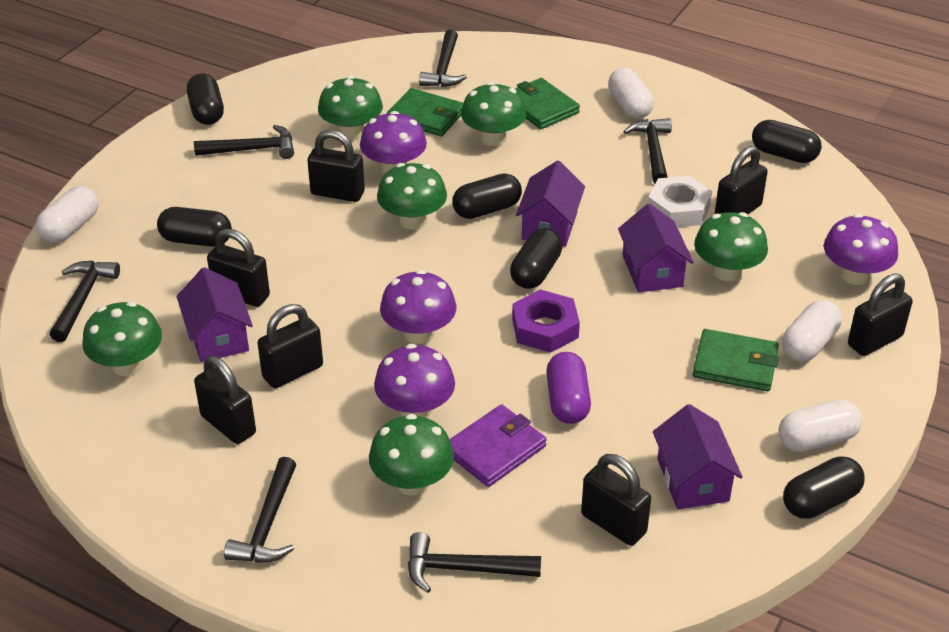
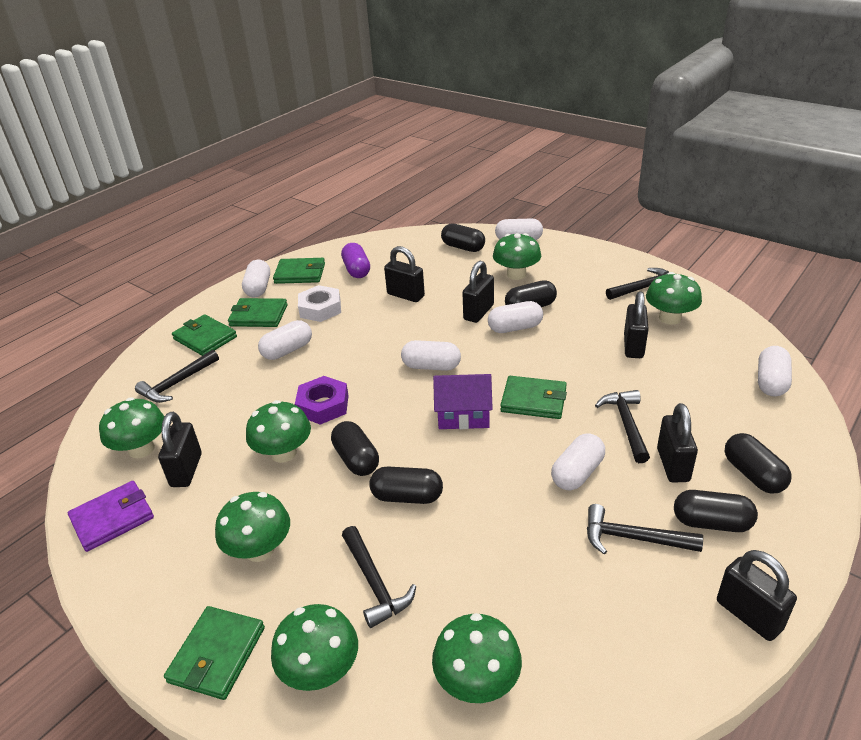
black hammer: 6 -> 5
black padlock: 7 -> 6
green mushroom: 6 -> 7
green wallet: 3 -> 5
purple house: 4 -> 1
purple mushroom: 4 -> 0
white capsule: 4 -> 7

